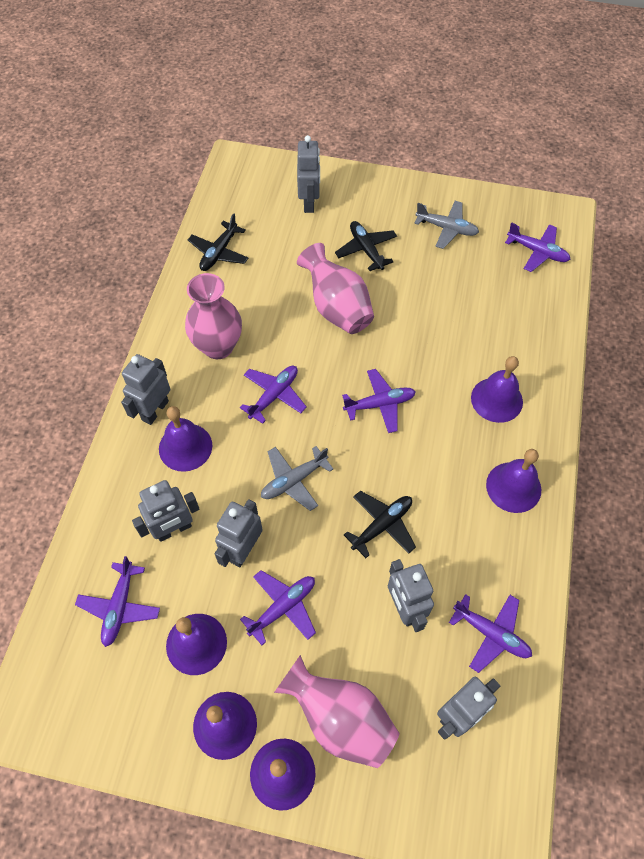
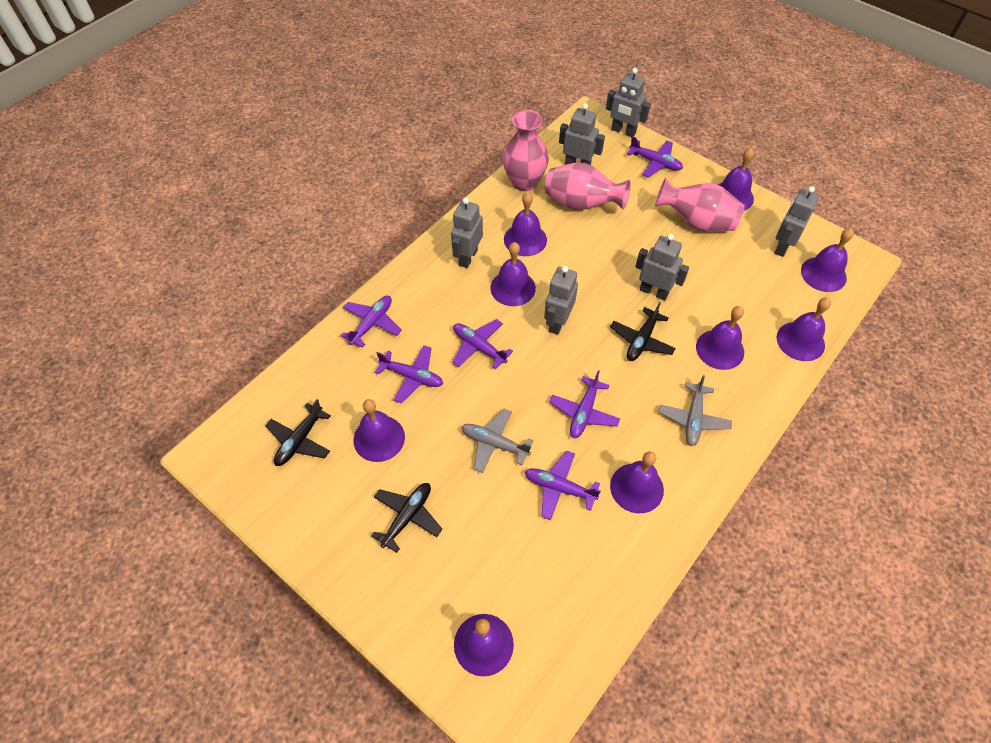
purple bell: 6 -> 9

